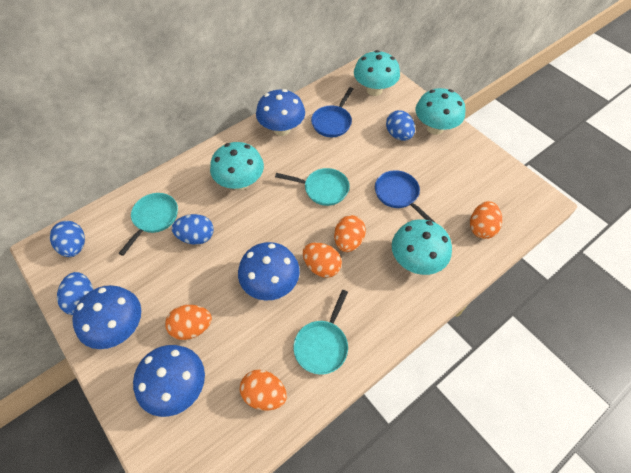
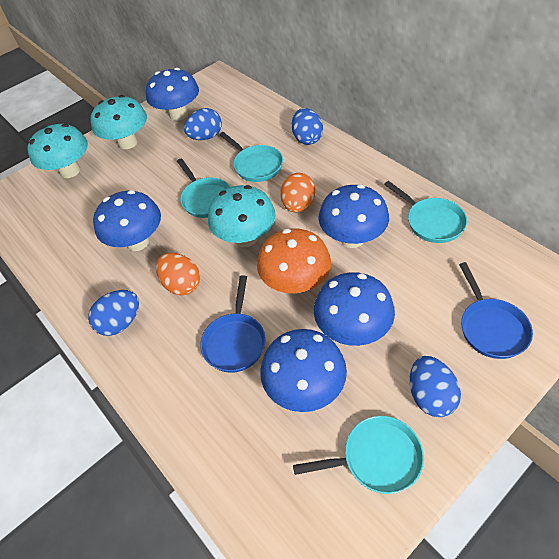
blue mushroom: 4 -> 5
orange egg: 5 -> 2
orange mushroom: 0 -> 1
turquoise mushroom: 4 -> 3
turquoise pan: 3 -> 4

